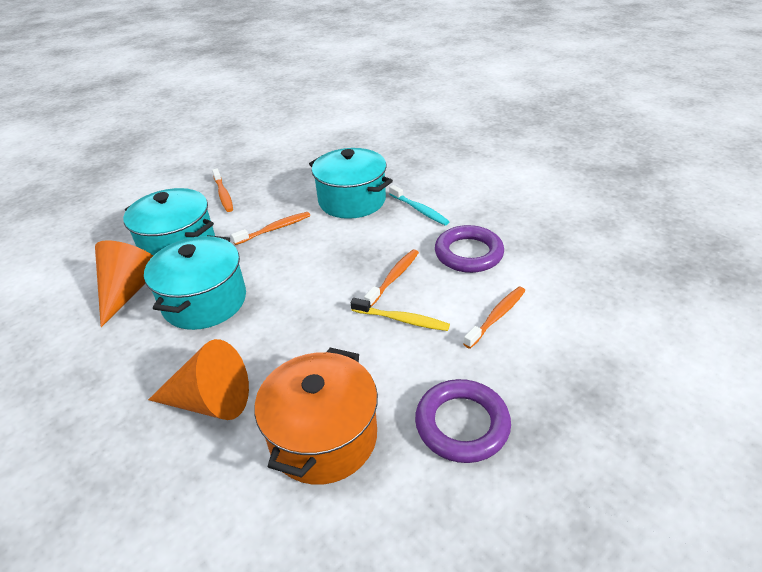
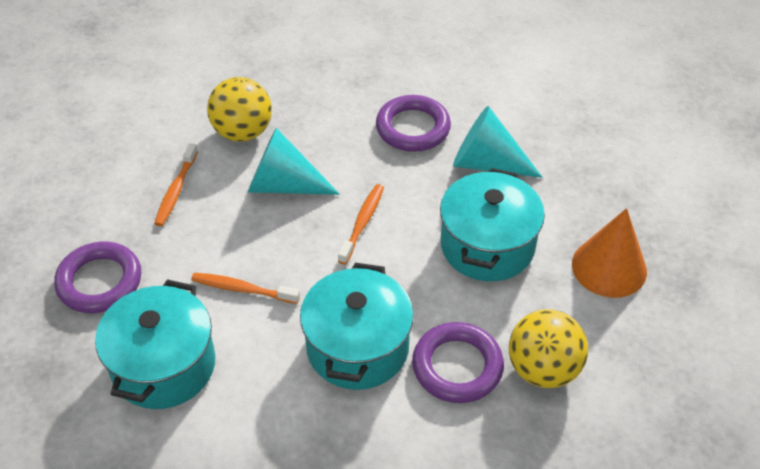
orange cone: 2 -> 1
orange pot: 1 -> 0
orange toothbrush: 4 -> 3
purple ring: 2 -> 3
turquoise cone: 0 -> 2
turquoise toothbrush: 1 -> 0
yellow ball: 0 -> 2
yellow toothbrush: 1 -> 0

